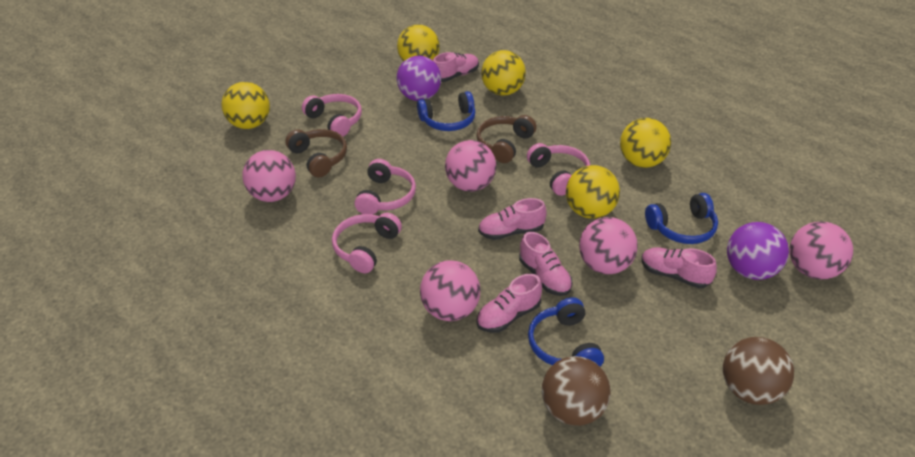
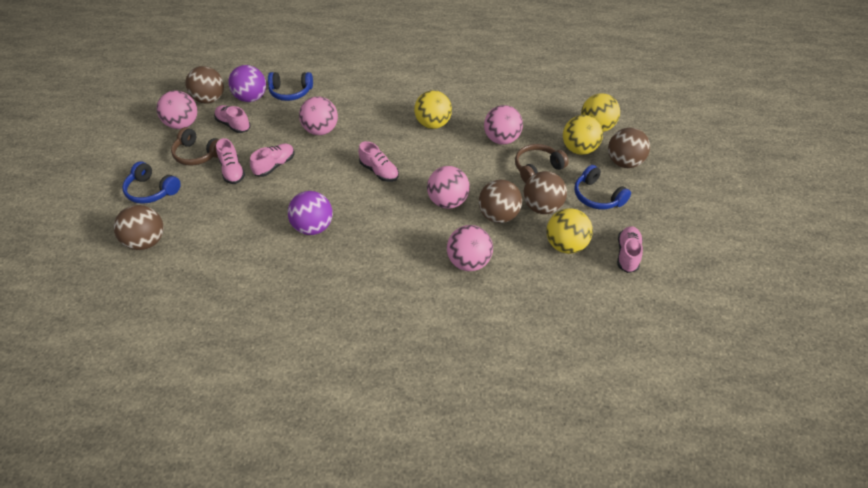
brown ball: 2 -> 5
pink headphones: 4 -> 0
yellow ball: 5 -> 4

